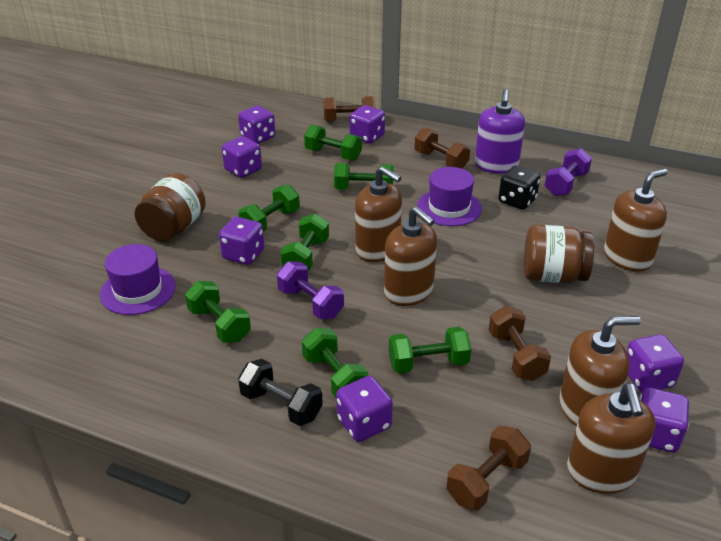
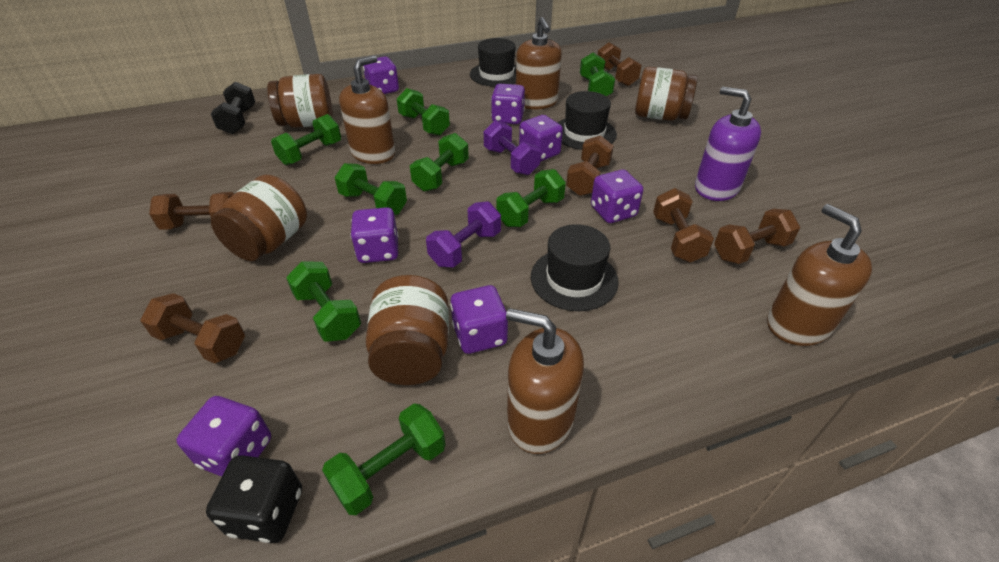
black hat: 0 -> 3
brown dumbbell: 4 -> 6
brown jar: 2 -> 4
brown soap dispenser: 5 -> 4
green dumbbell: 7 -> 8
purple hat: 2 -> 0

